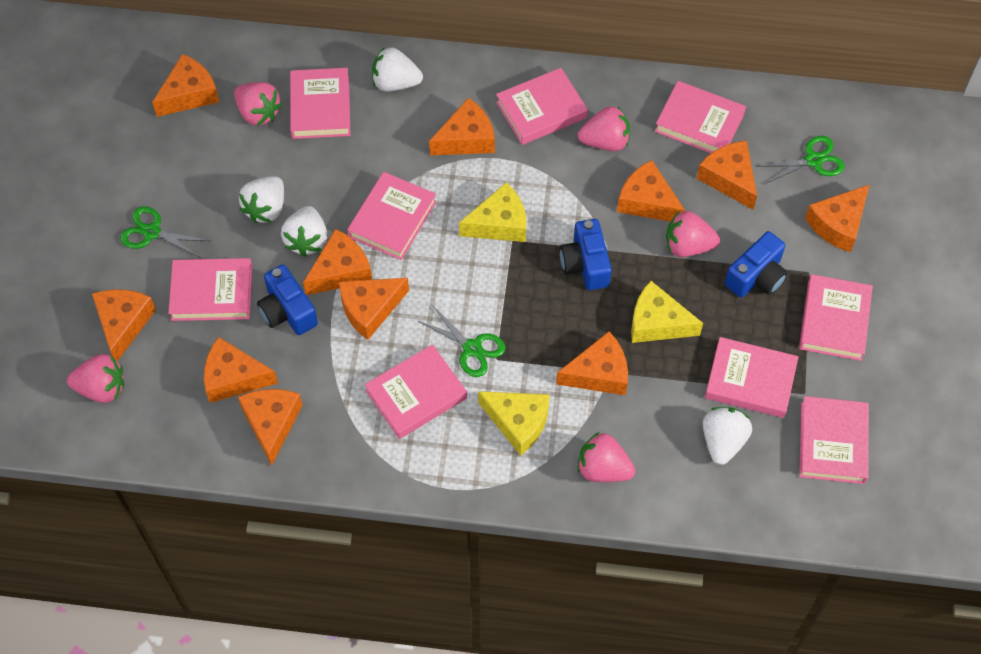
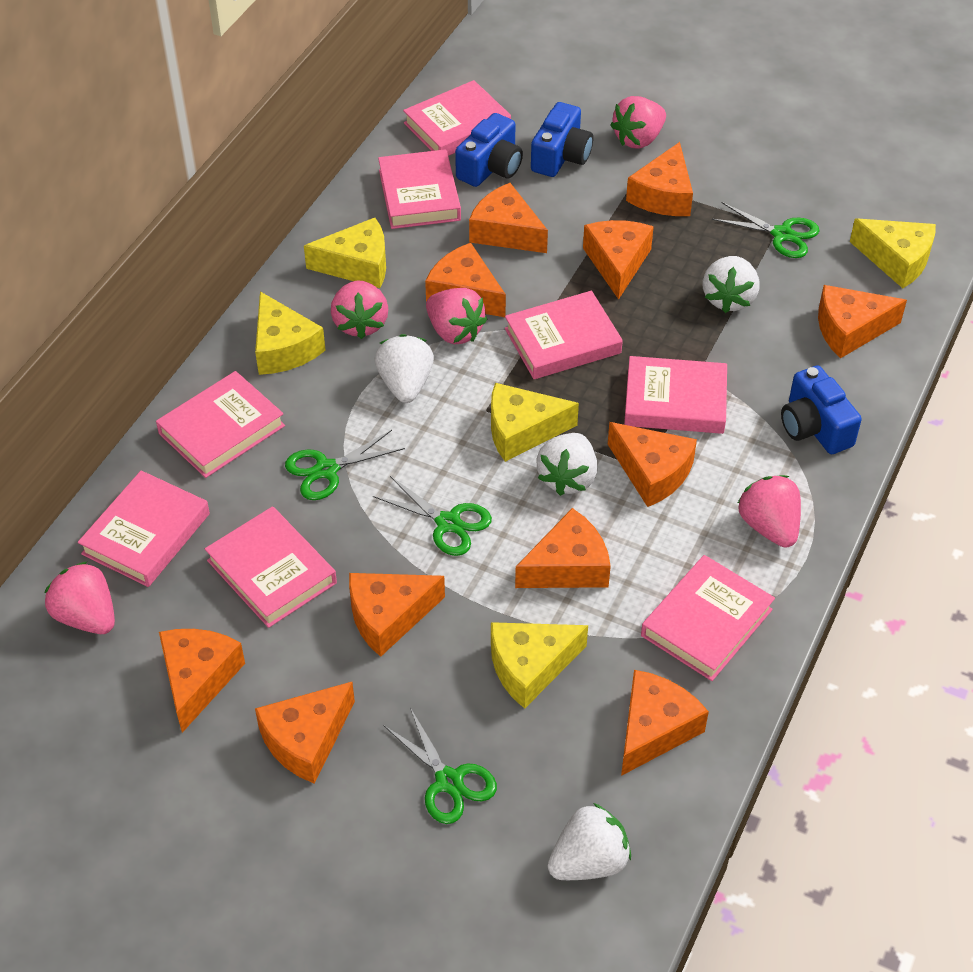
green scissors: 3 -> 4
pink book: 9 -> 8
yellow cheese: 3 -> 5

